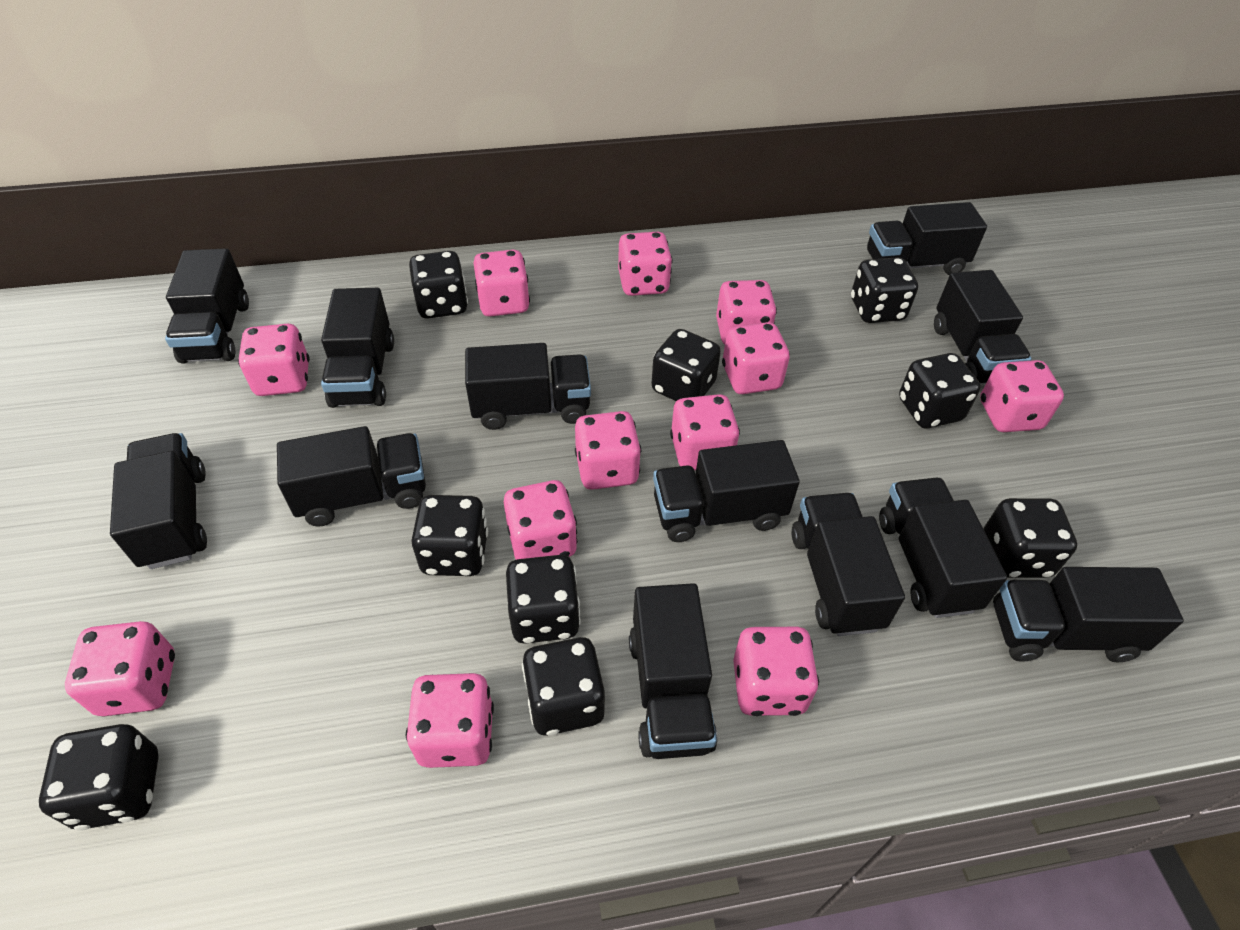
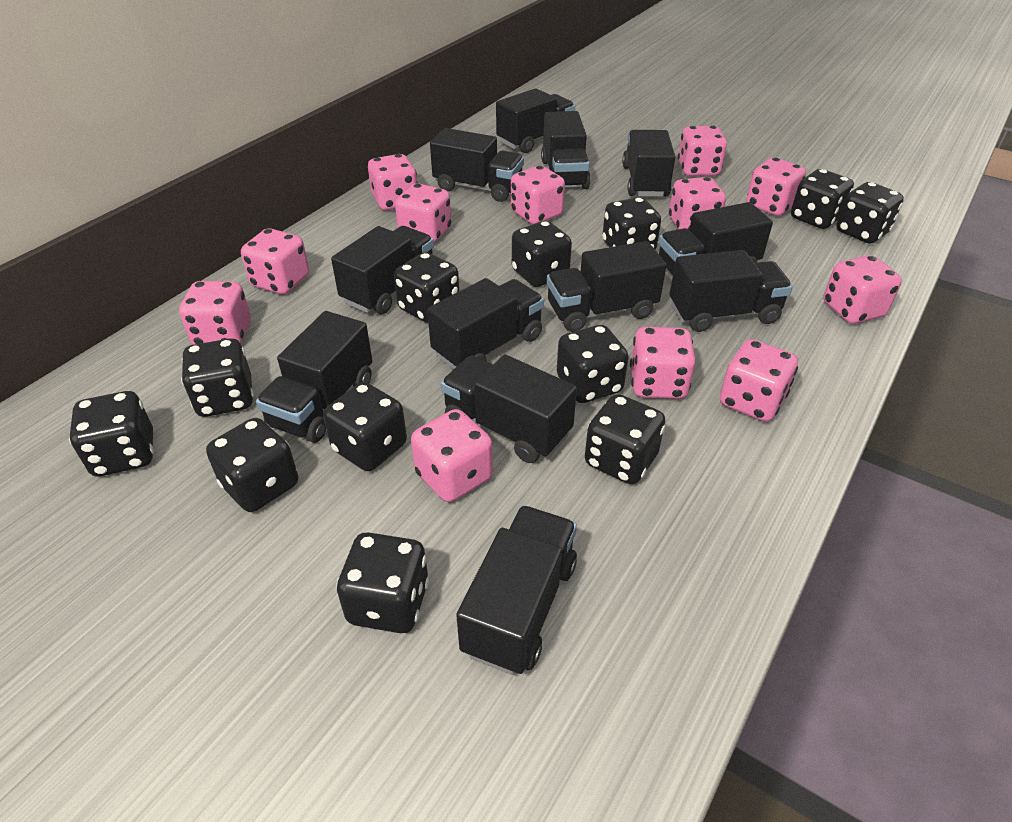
black dice: 9 -> 12

